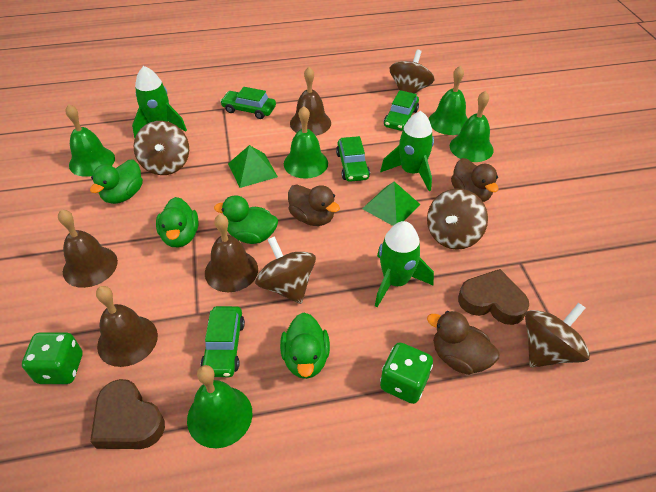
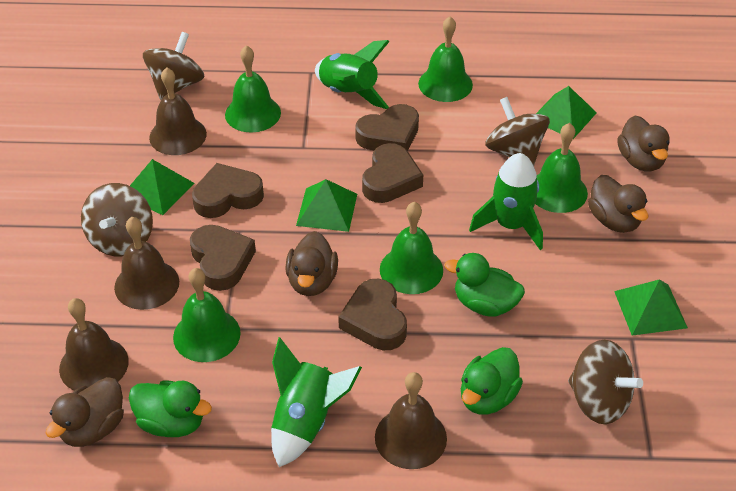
brown duck: 3 -> 4
brown heart: 2 -> 5
brown spinning top: 5 -> 4
green car: 4 -> 0
green dice: 2 -> 0
green duck: 4 -> 3
green pyramid: 2 -> 4

